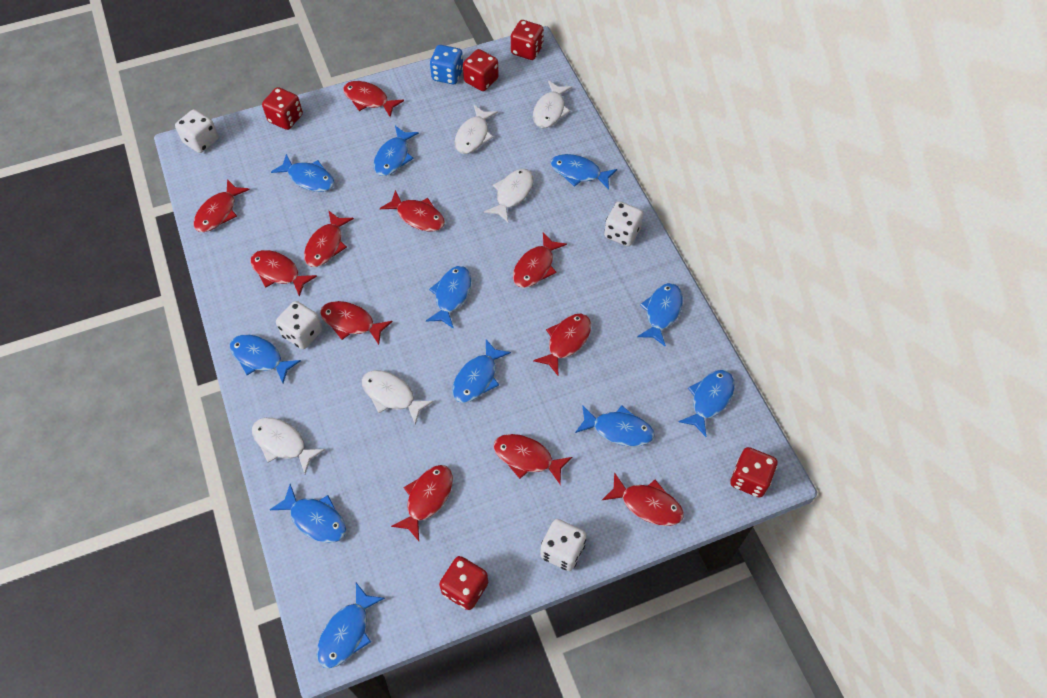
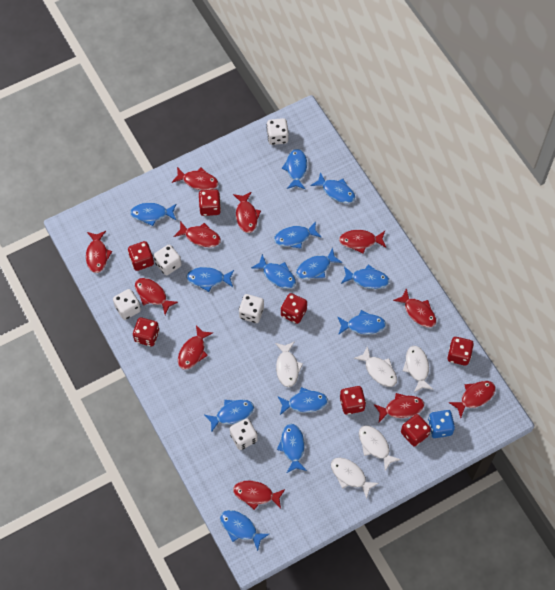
blue fish: 11 -> 13
red dice: 5 -> 7
white dice: 4 -> 5

